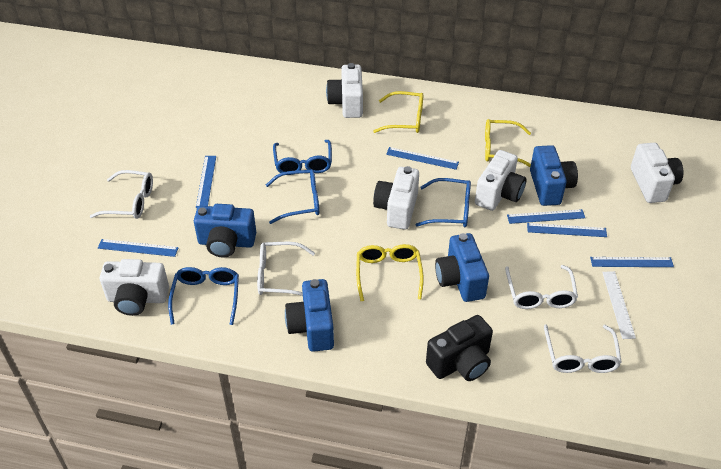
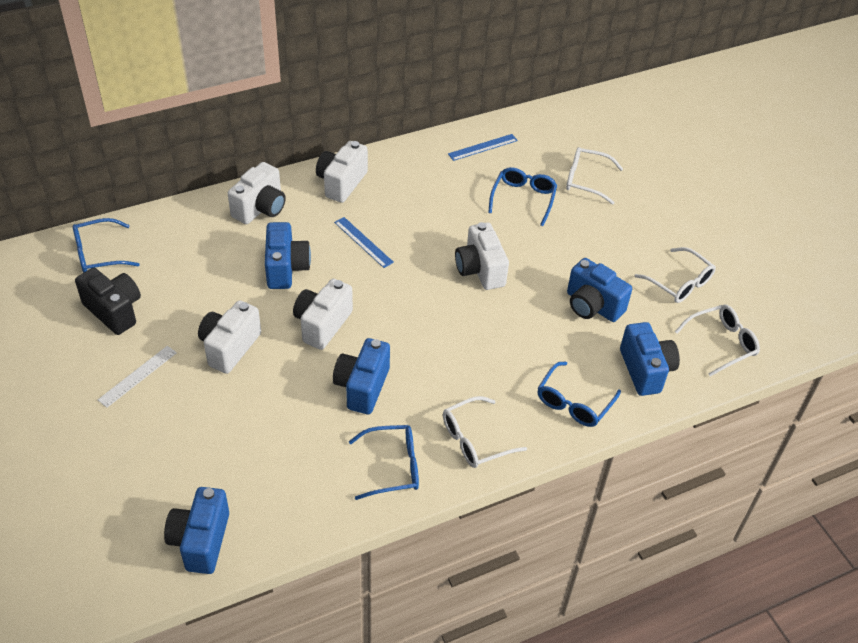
blue camera: 4 -> 5
blue ruler: 6 -> 2
yellow glasses: 3 -> 0

